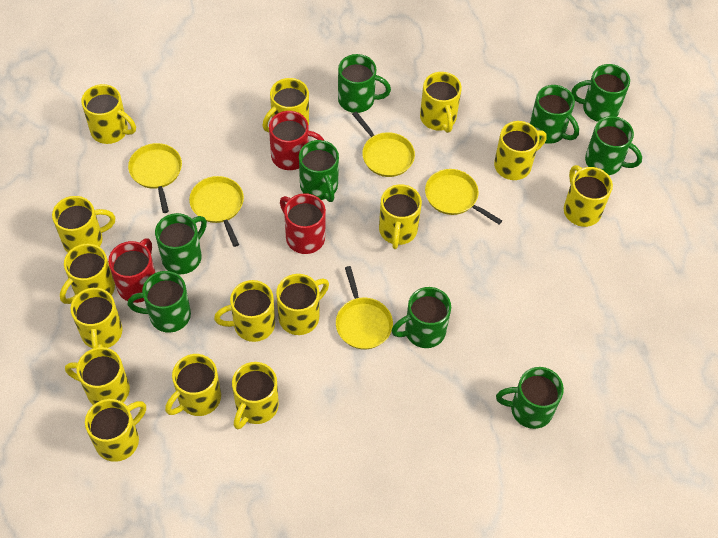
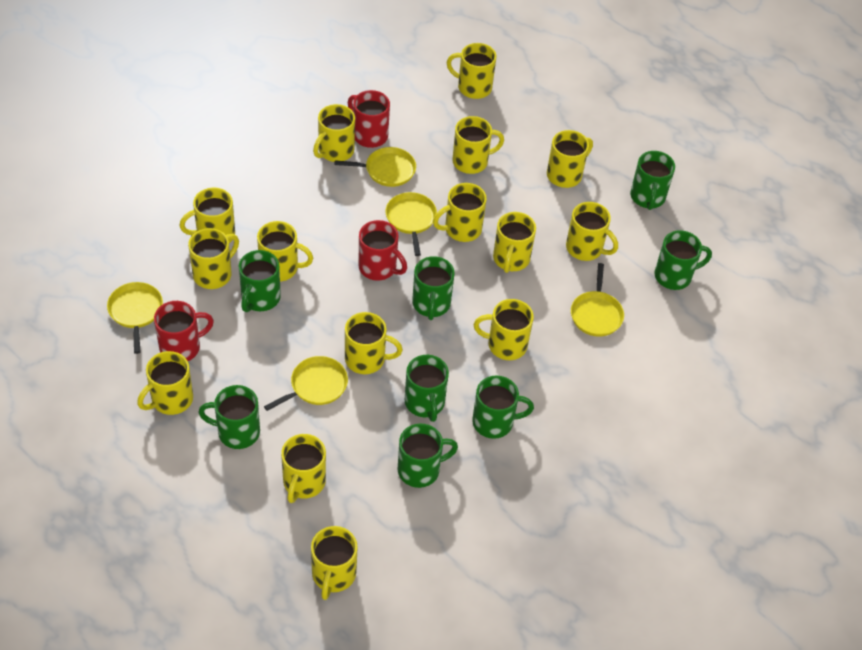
green mug: 9 -> 8

